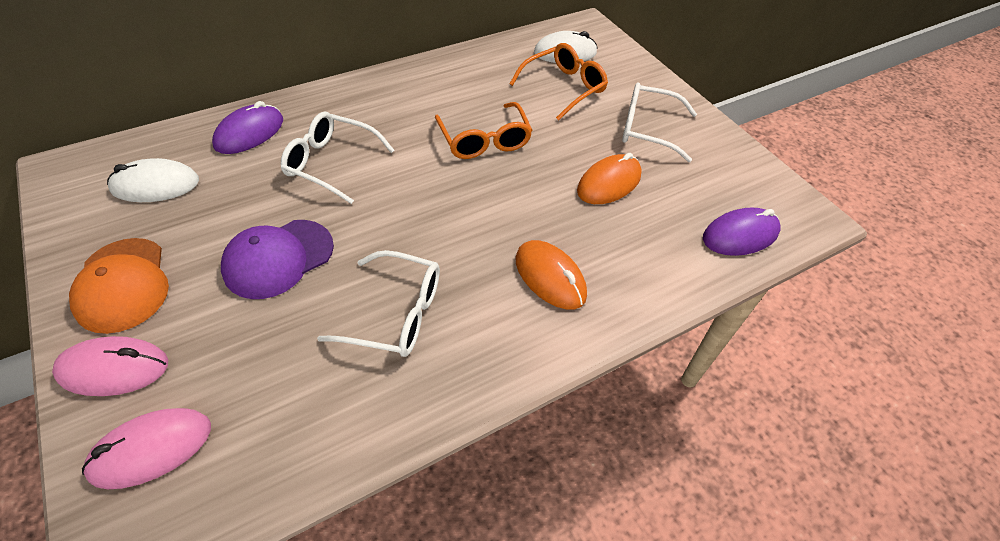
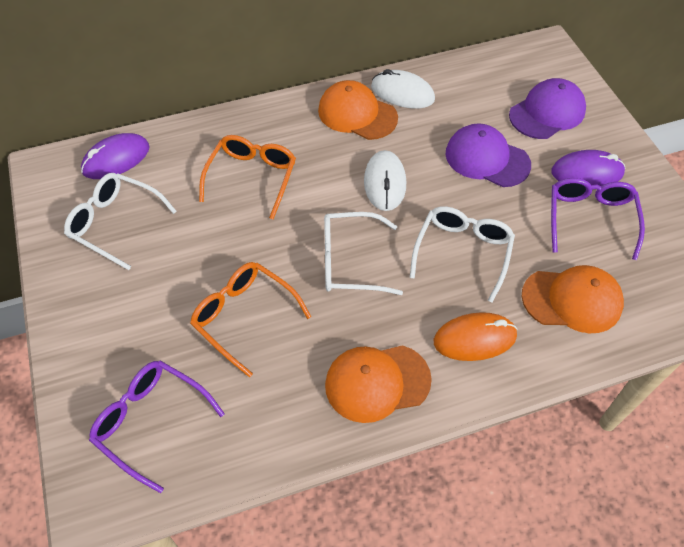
orange cap: 1 -> 3
orange mouse: 2 -> 1
pink mouse: 2 -> 0
purple cap: 1 -> 2
purple glasses: 0 -> 2

